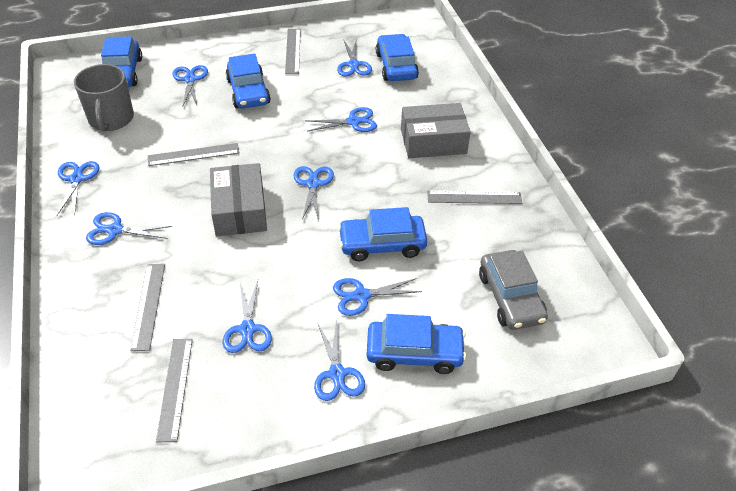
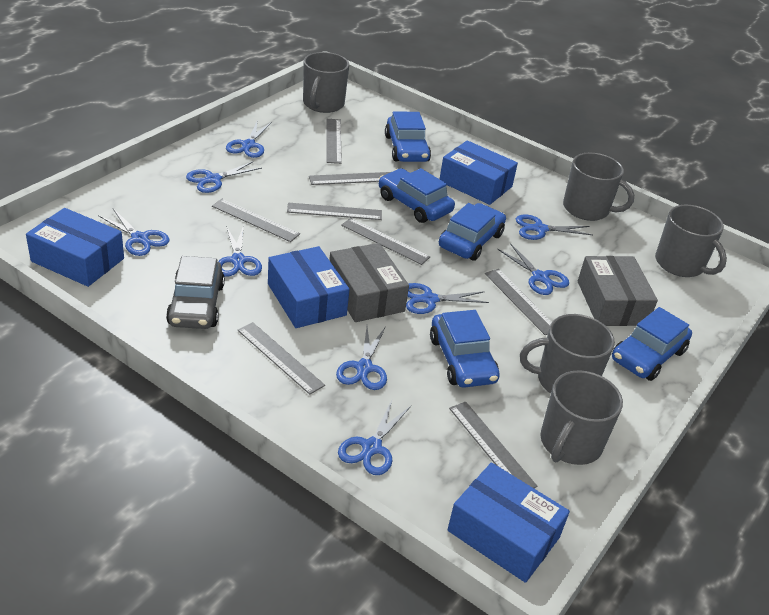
blue box: 0 -> 4
grey mug: 1 -> 5
grey ruler: 5 -> 8

